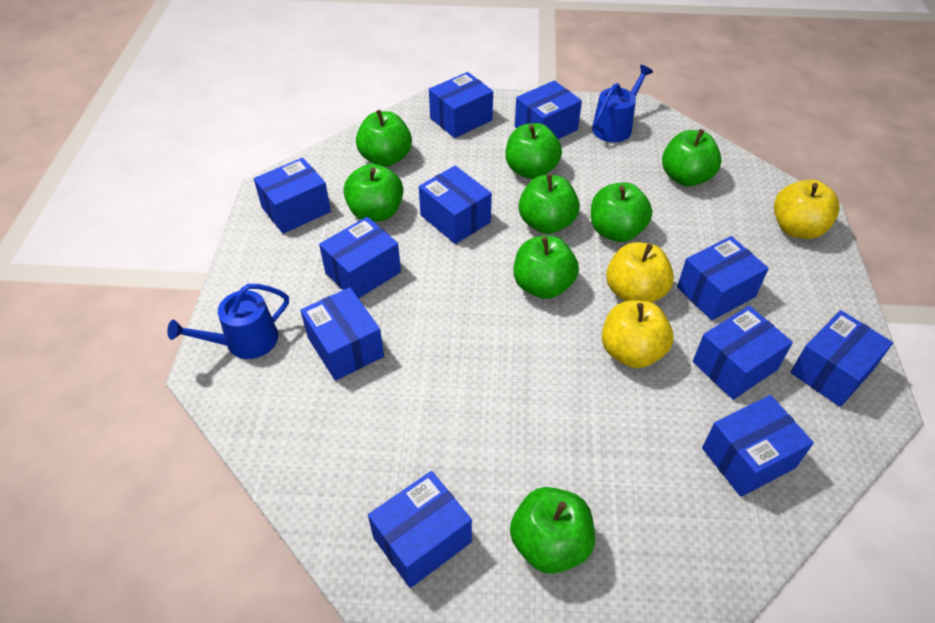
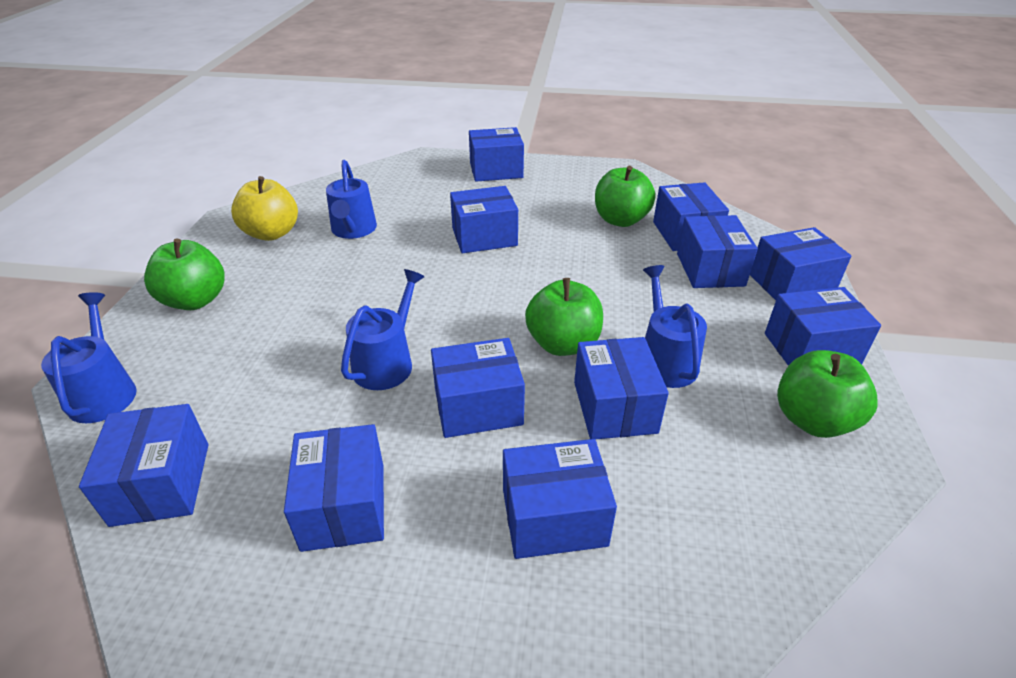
blue watering can: 2 -> 4
green apple: 8 -> 4
yellow apple: 3 -> 1

